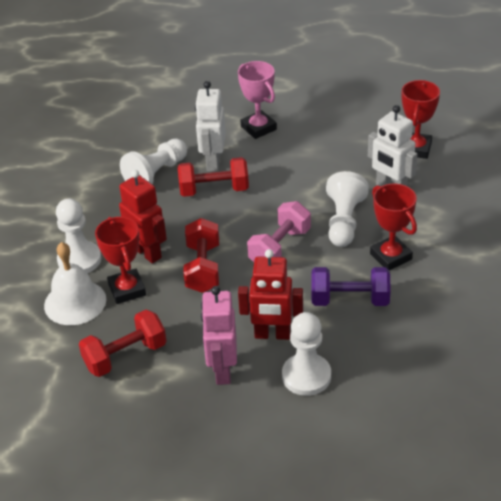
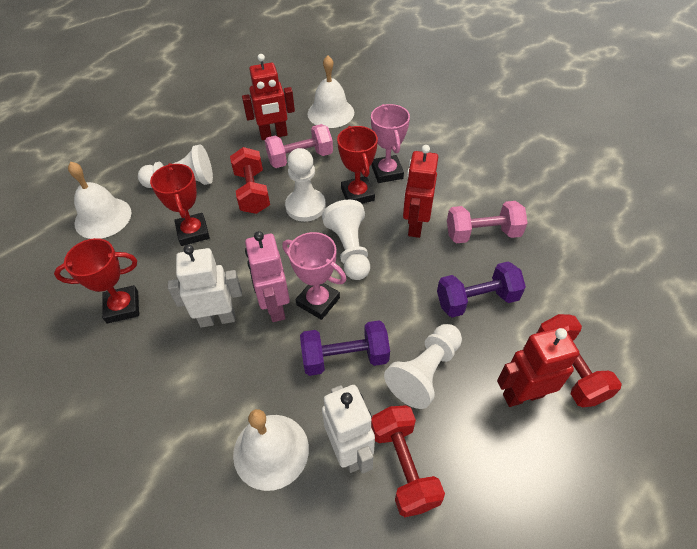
pink dumbbell: 1 -> 2
pink trophy: 1 -> 2
purple dumbbell: 1 -> 2
red robot: 2 -> 3
white bell: 1 -> 3

